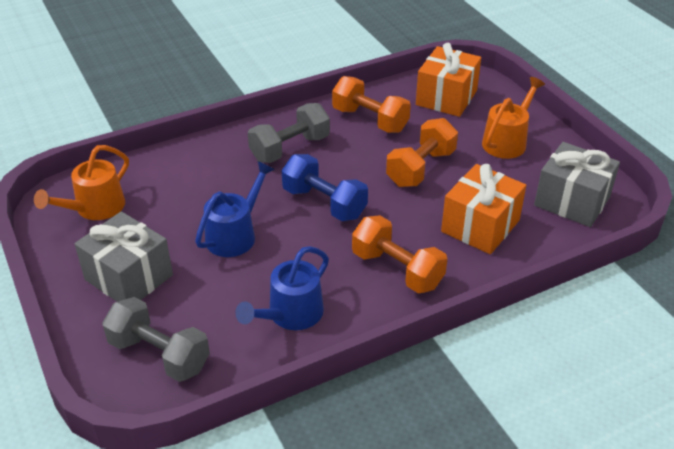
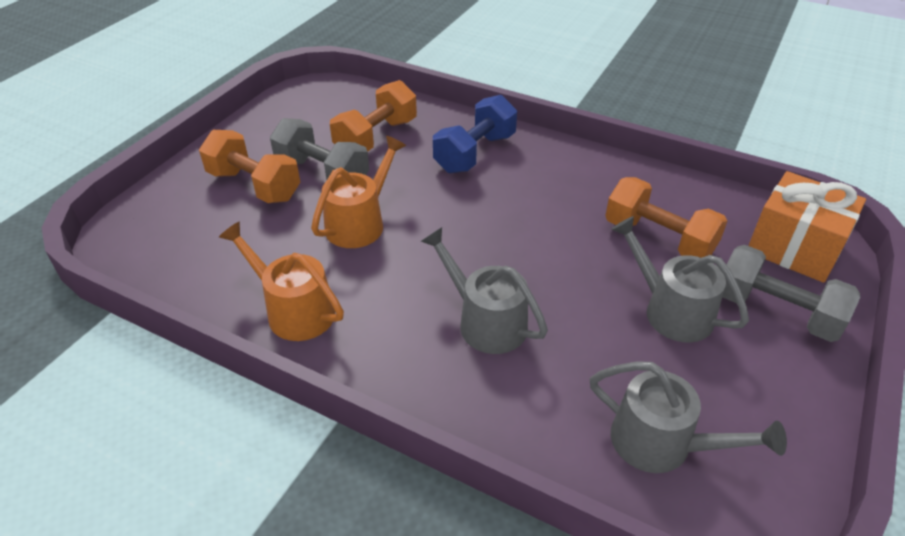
blue watering can: 2 -> 0
grey gift: 2 -> 0
grey watering can: 0 -> 3
orange gift: 2 -> 1

